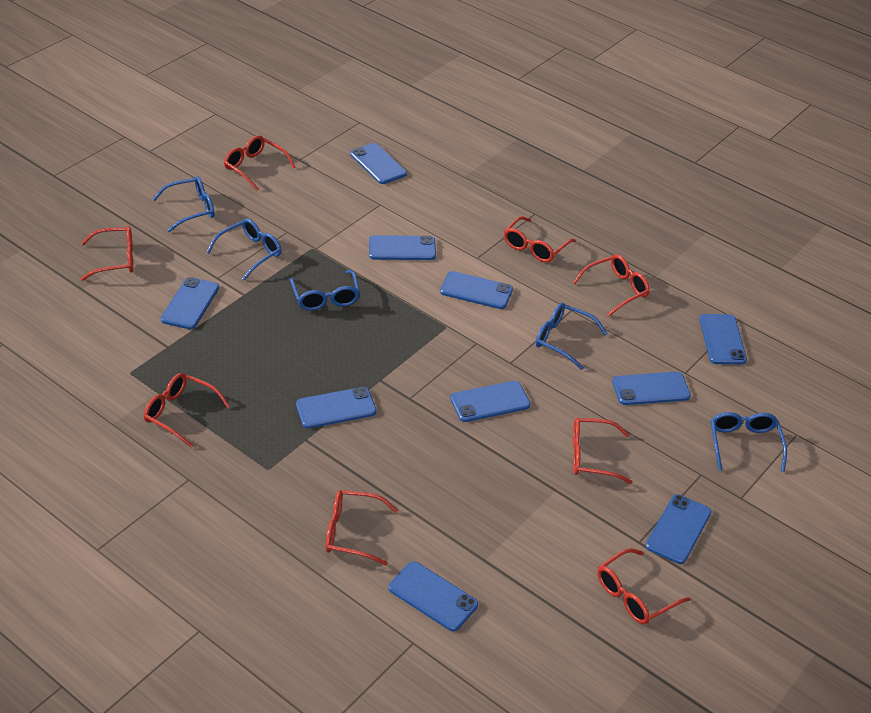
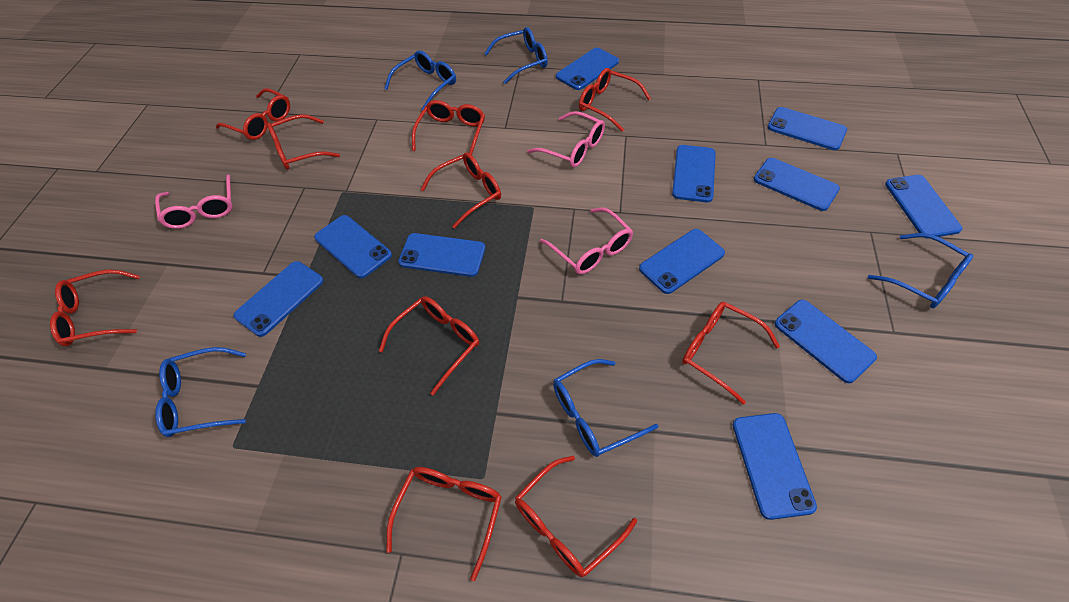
blue phone: 10 -> 11
pink glasses: 0 -> 3
red glasses: 8 -> 10

